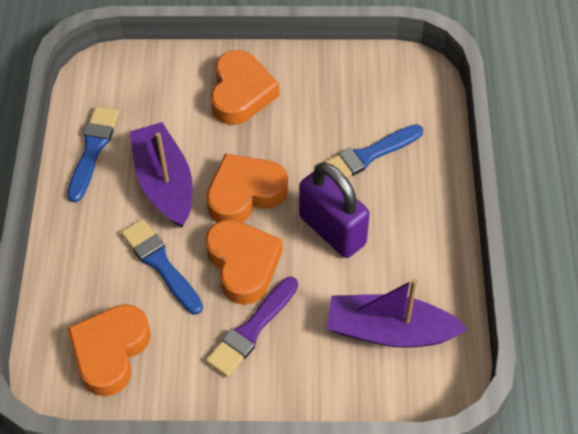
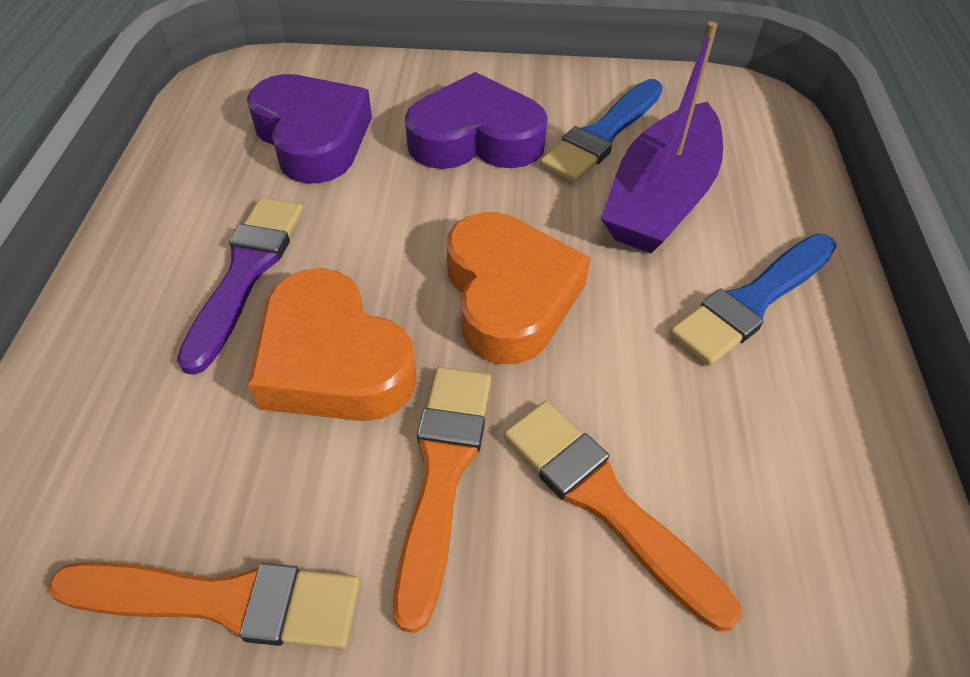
blue brush: 3 -> 2
orange brush: 0 -> 3
orange heart: 4 -> 2
purple boat: 2 -> 1
purple heart: 0 -> 2
purple padlock: 1 -> 0

